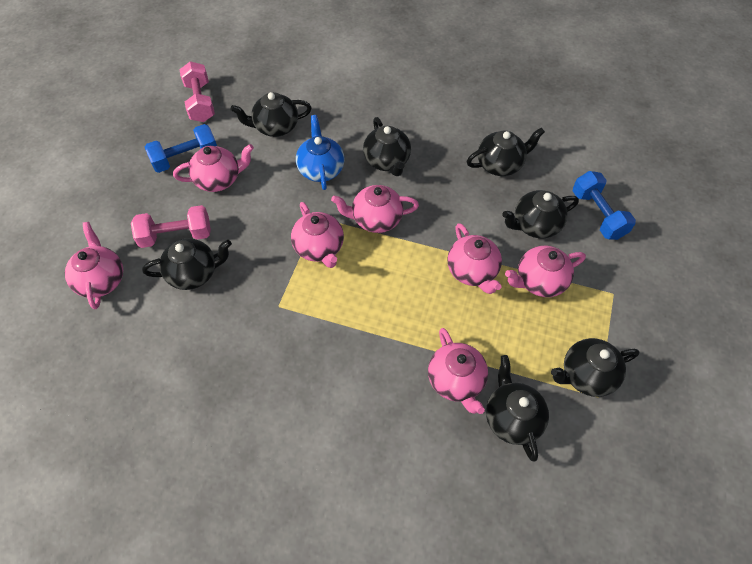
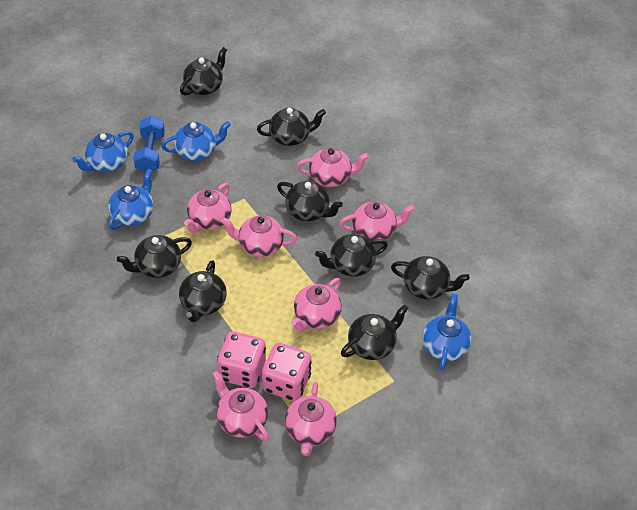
black teapot: 7 -> 8
blue dumbbell: 2 -> 1
blue teapot: 1 -> 4
pink dice: 0 -> 2
pink dumbbell: 2 -> 0

